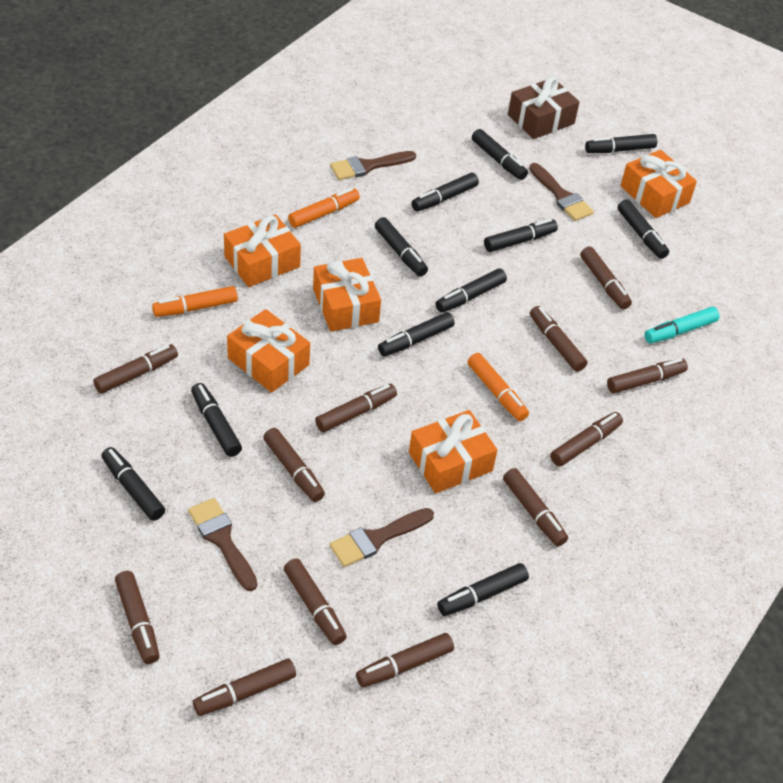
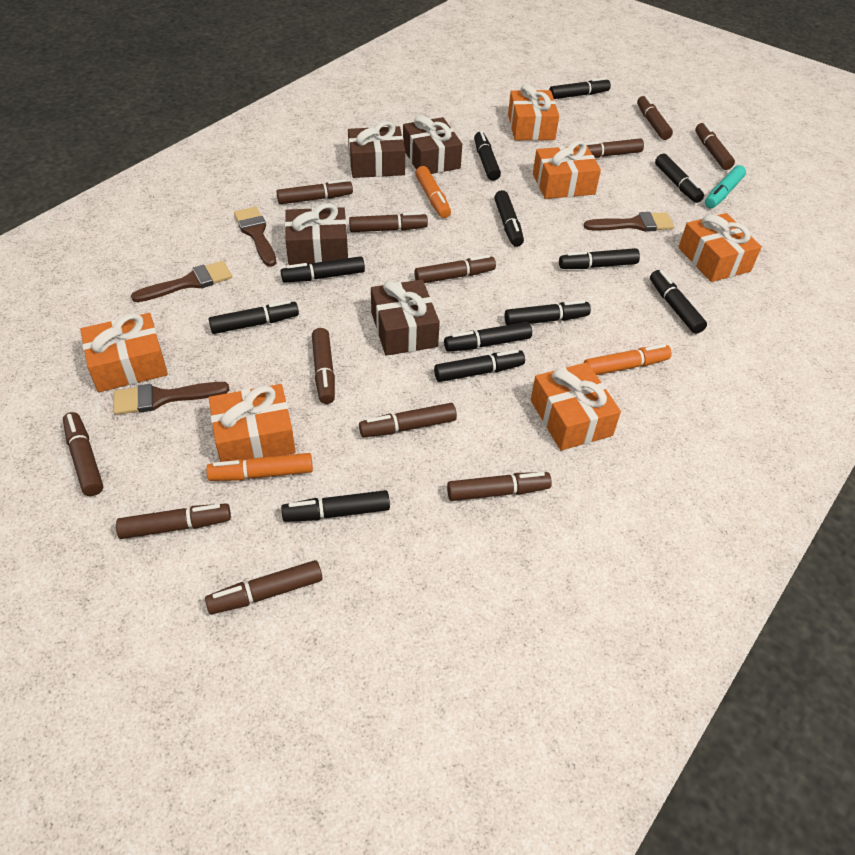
black marker: 11 -> 12
brown gift: 1 -> 4
orange gift: 5 -> 6

